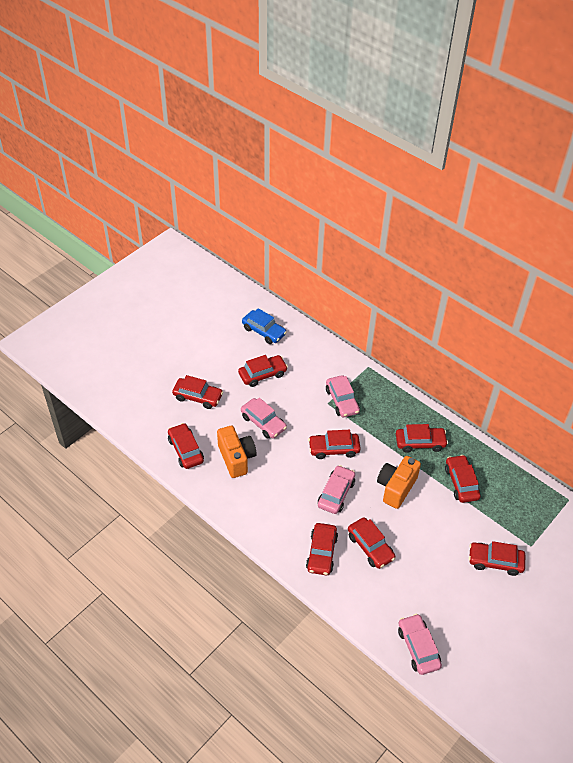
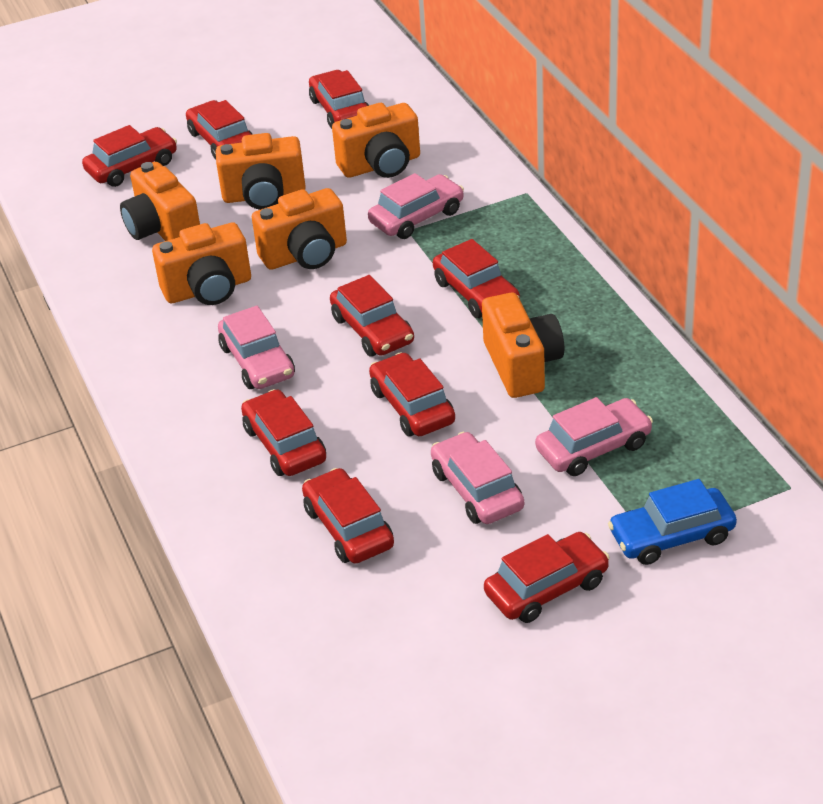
orange camera: 2 -> 6

